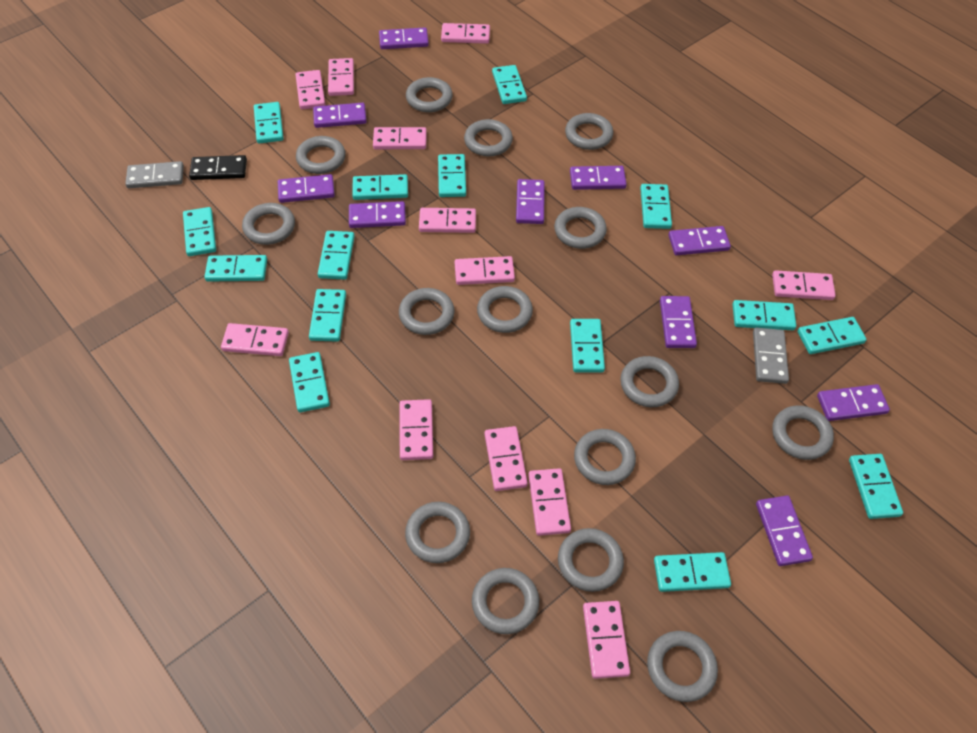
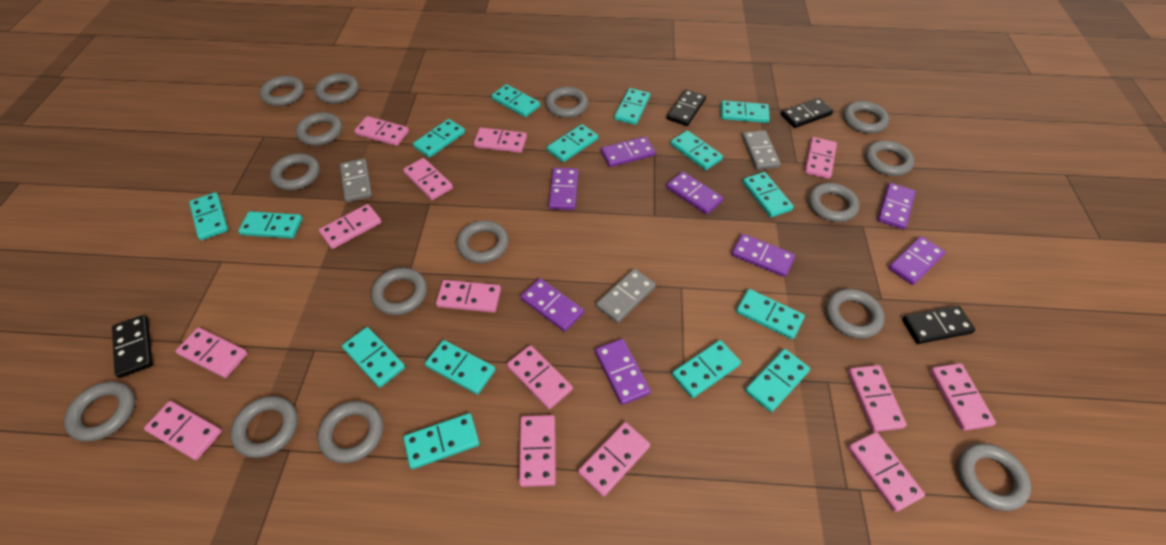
black domino: 1 -> 4
grey domino: 2 -> 3
pink domino: 12 -> 14
purple domino: 10 -> 8

